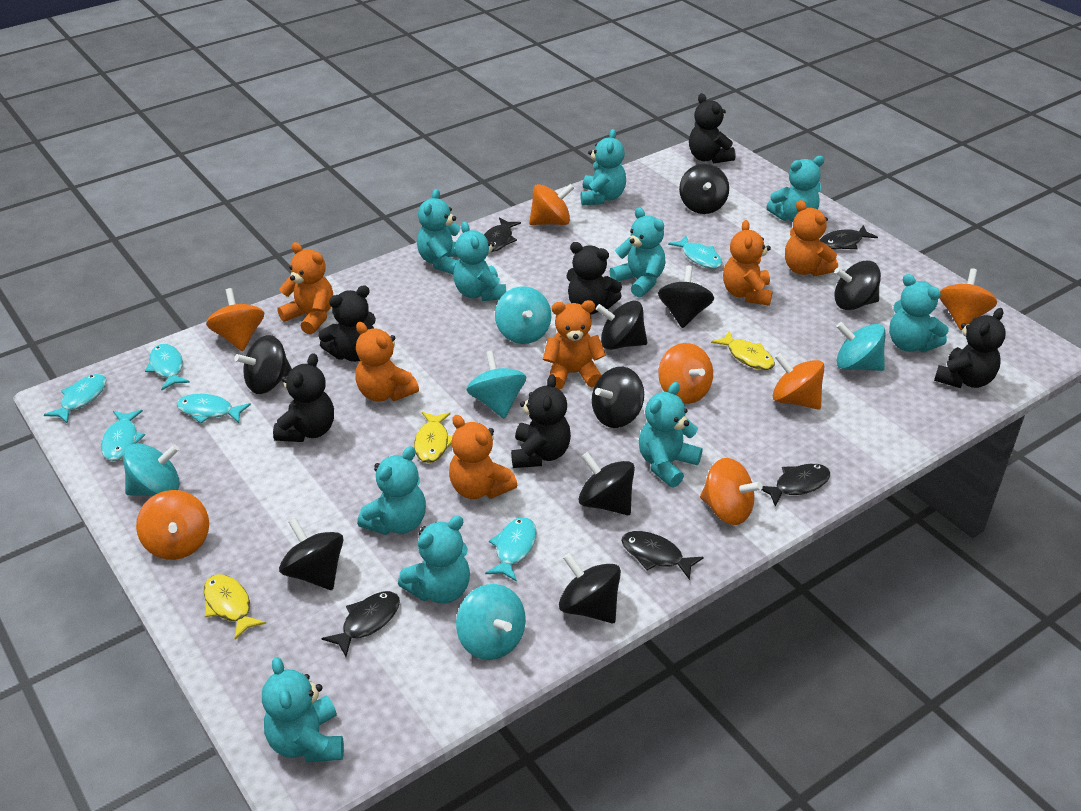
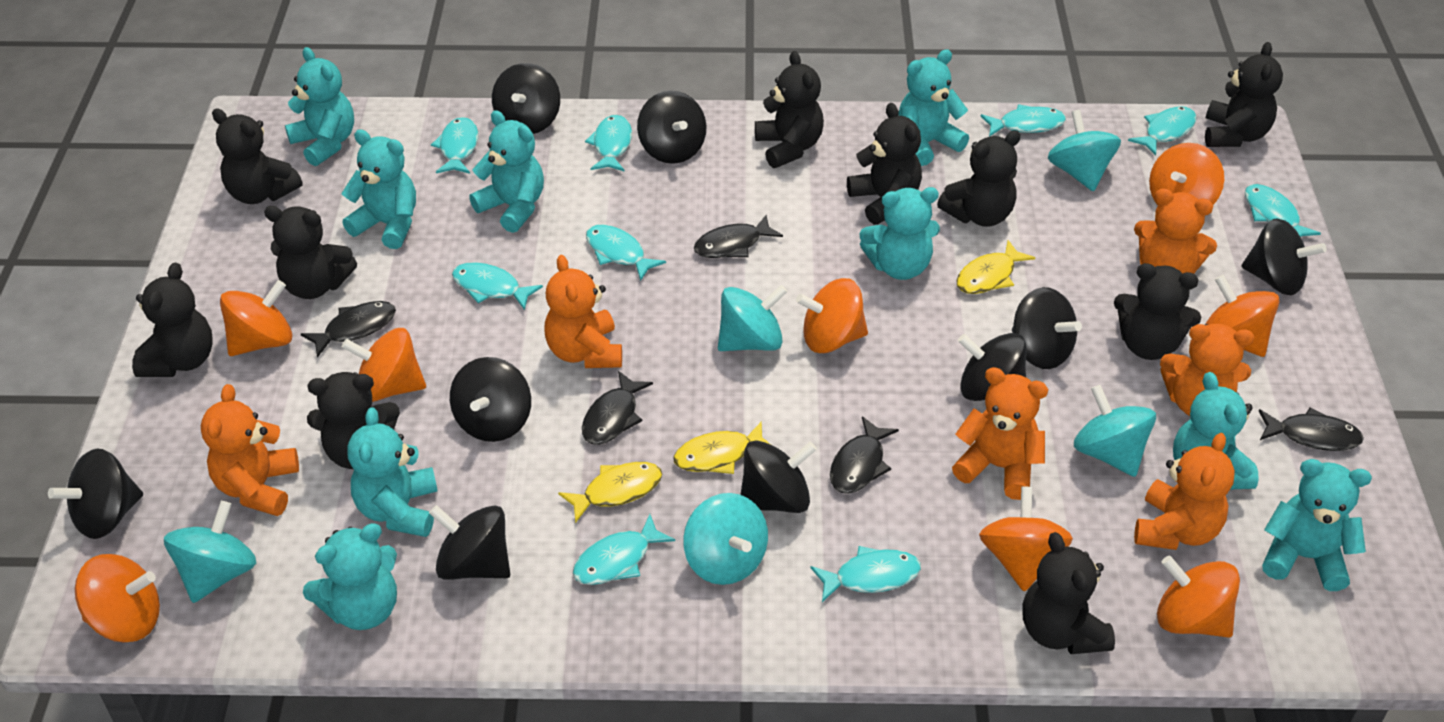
black teddy bear: 6 -> 10
orange spinning top: 7 -> 8
turquoise fish: 6 -> 9
turquoise teddy bear: 10 -> 9

